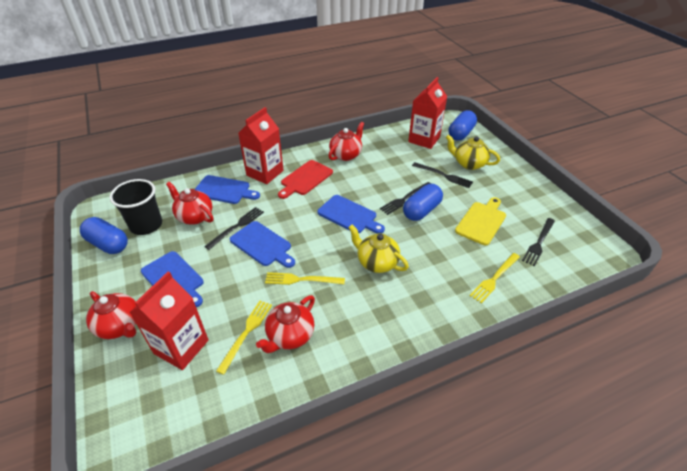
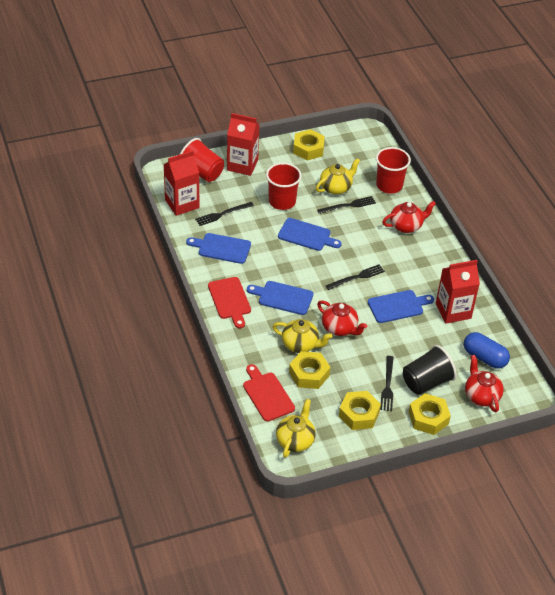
blue capsule: 3 -> 1
red cup: 0 -> 3
red cutting board: 1 -> 2
red teapot: 4 -> 3
yellow cutting board: 1 -> 0
yellow fork: 3 -> 0
yellow nut: 0 -> 4
yellow teapot: 2 -> 3

